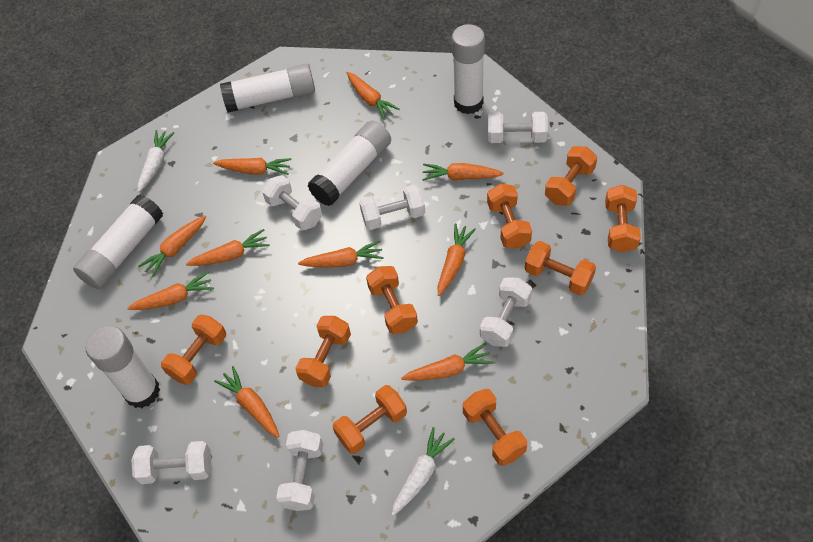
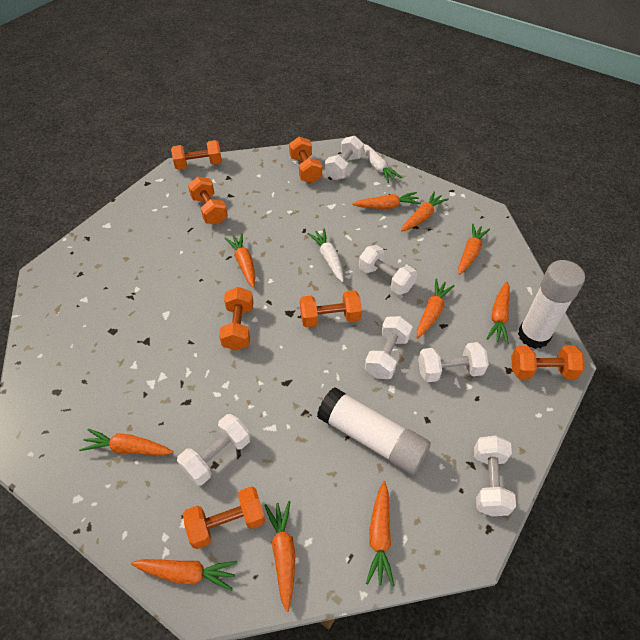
orange dumbbell: 9 -> 7
white glue stick: 5 -> 2

